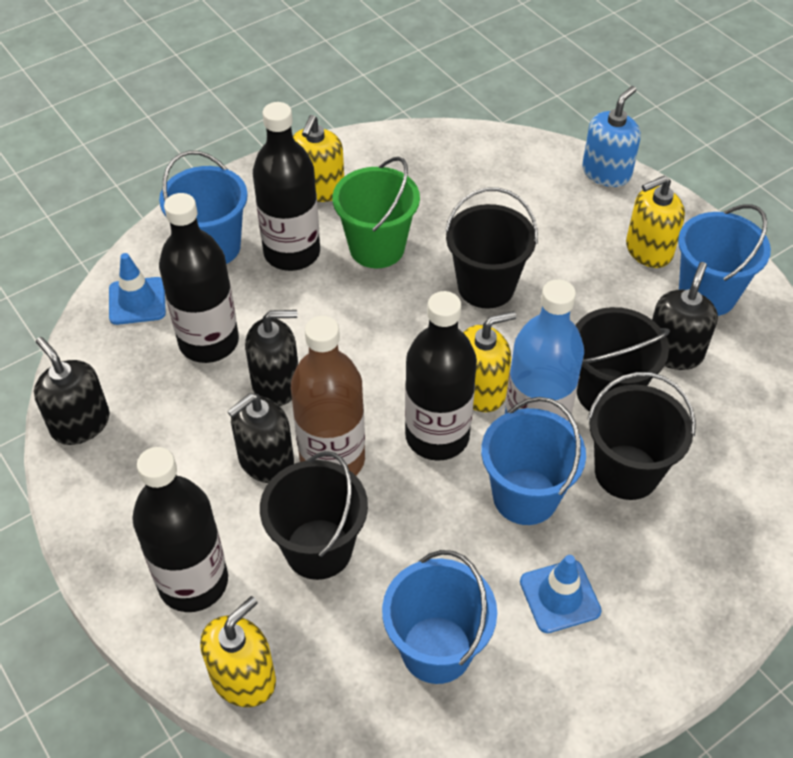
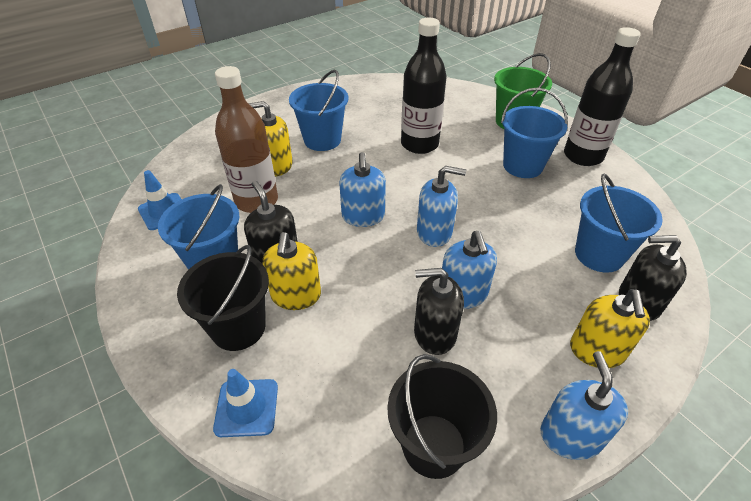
black bottle: 4 -> 2
black bucket: 4 -> 2
black soap dispenser: 4 -> 3
blue bottle: 1 -> 0
blue soap dispenser: 1 -> 4
yellow soap dispenser: 4 -> 3

